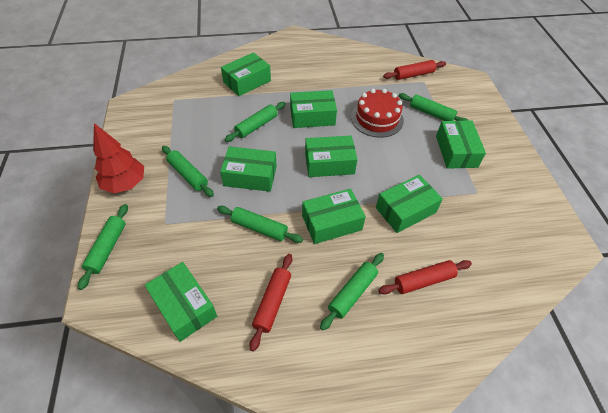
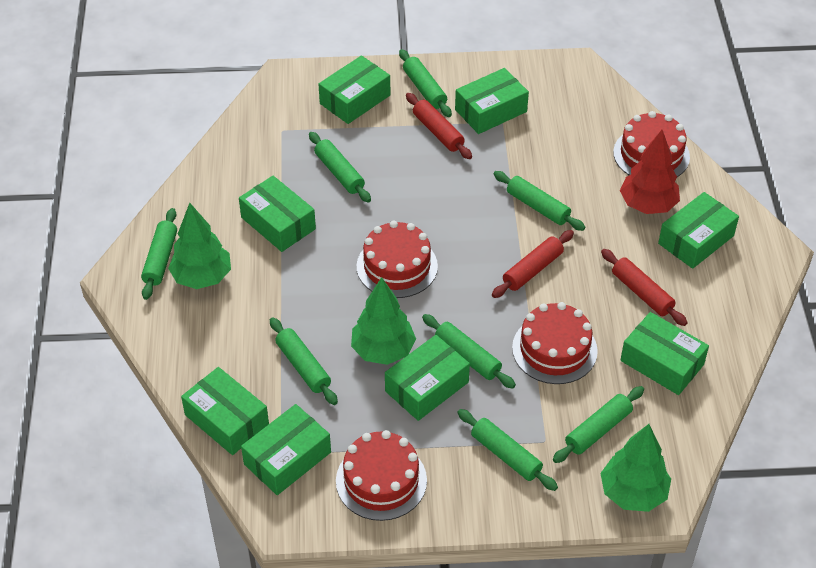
green rolling pin: 6 -> 8
green tree: 0 -> 3
red cake: 1 -> 4

